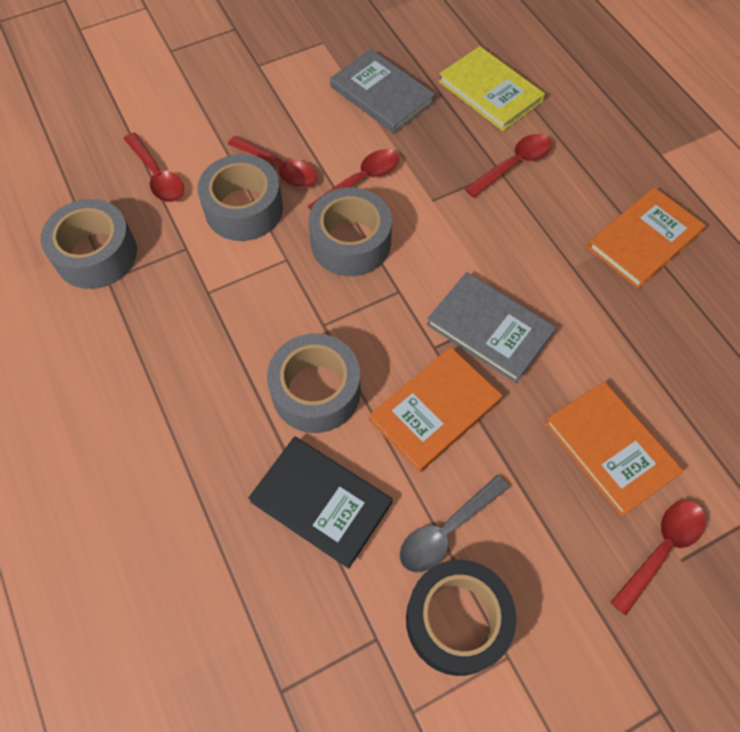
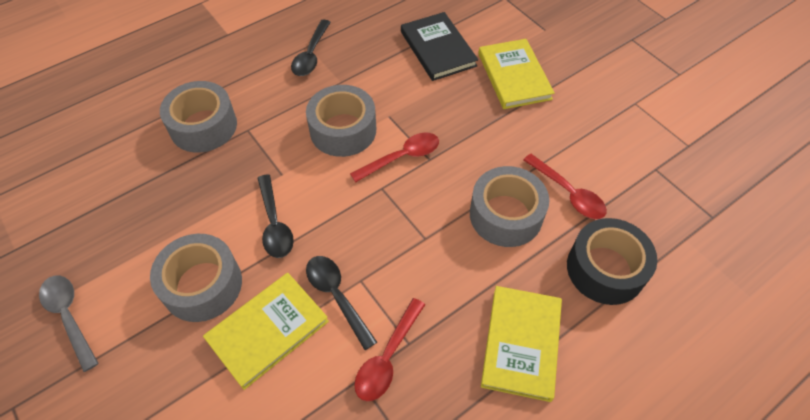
black spoon: 0 -> 3
grey book: 2 -> 0
orange book: 3 -> 0
red spoon: 5 -> 3
yellow book: 1 -> 3

